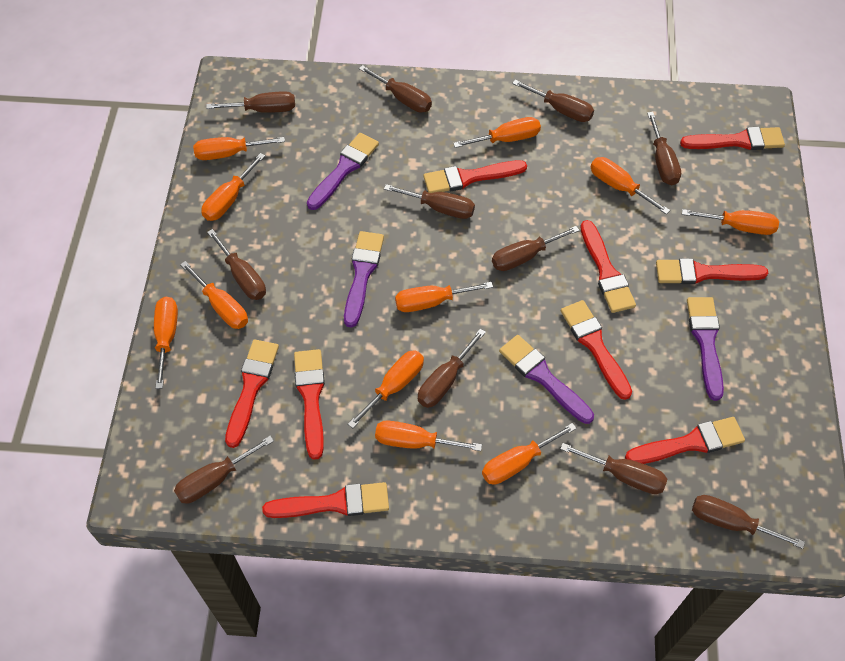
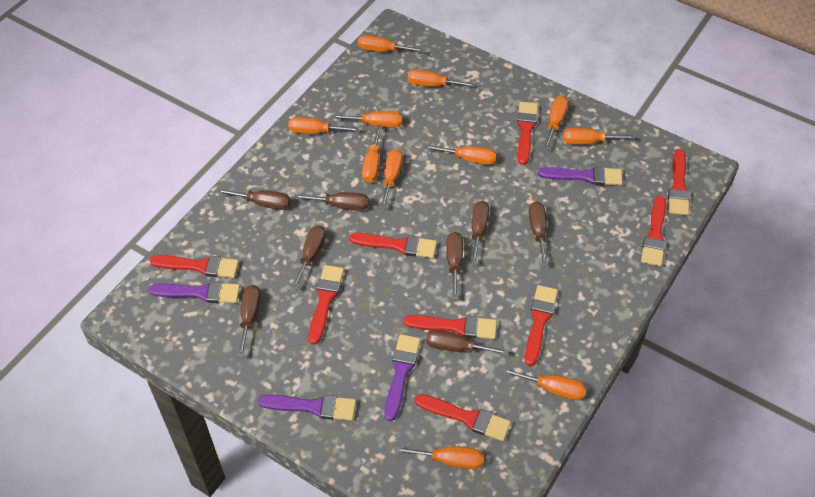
brown screwdriver: 11 -> 8

